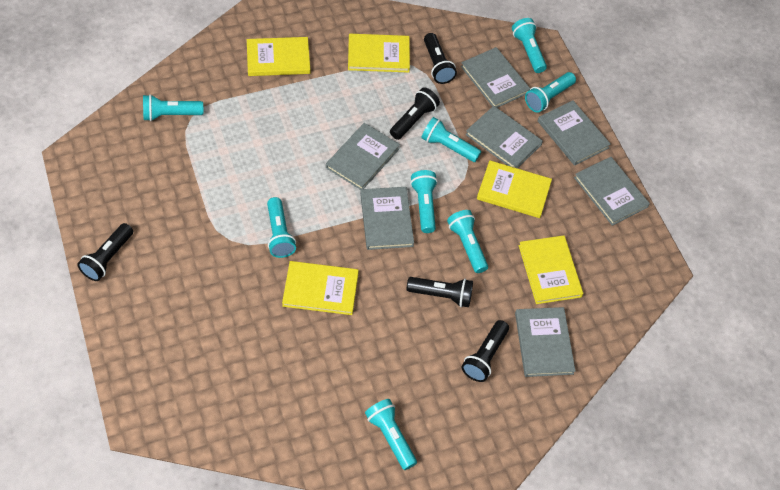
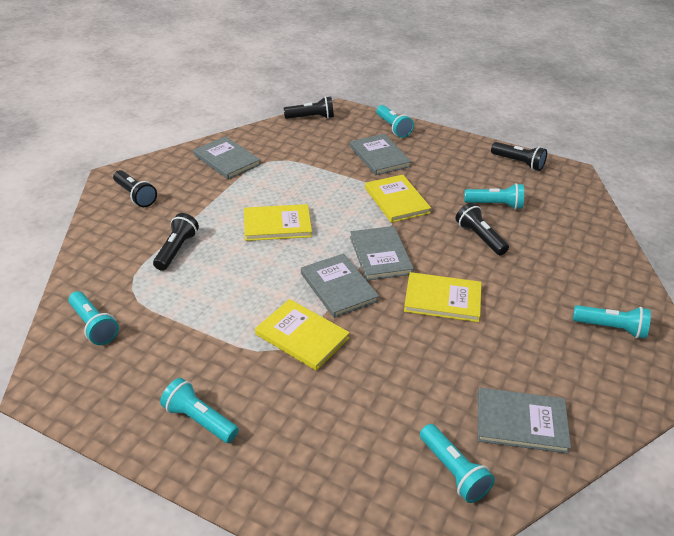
grey book: 7 -> 5
turquoise flashlight: 8 -> 6
yellow book: 5 -> 4

